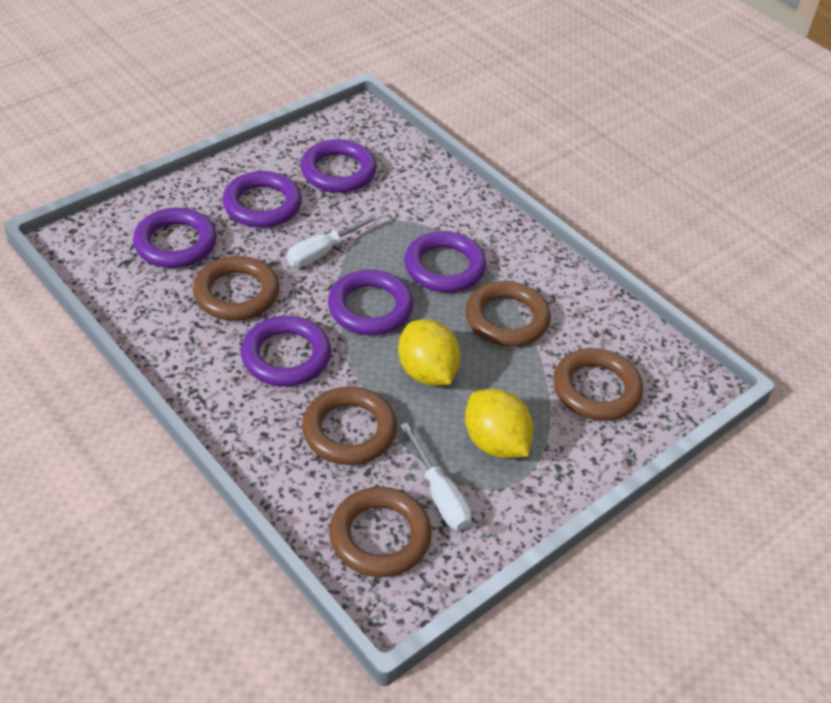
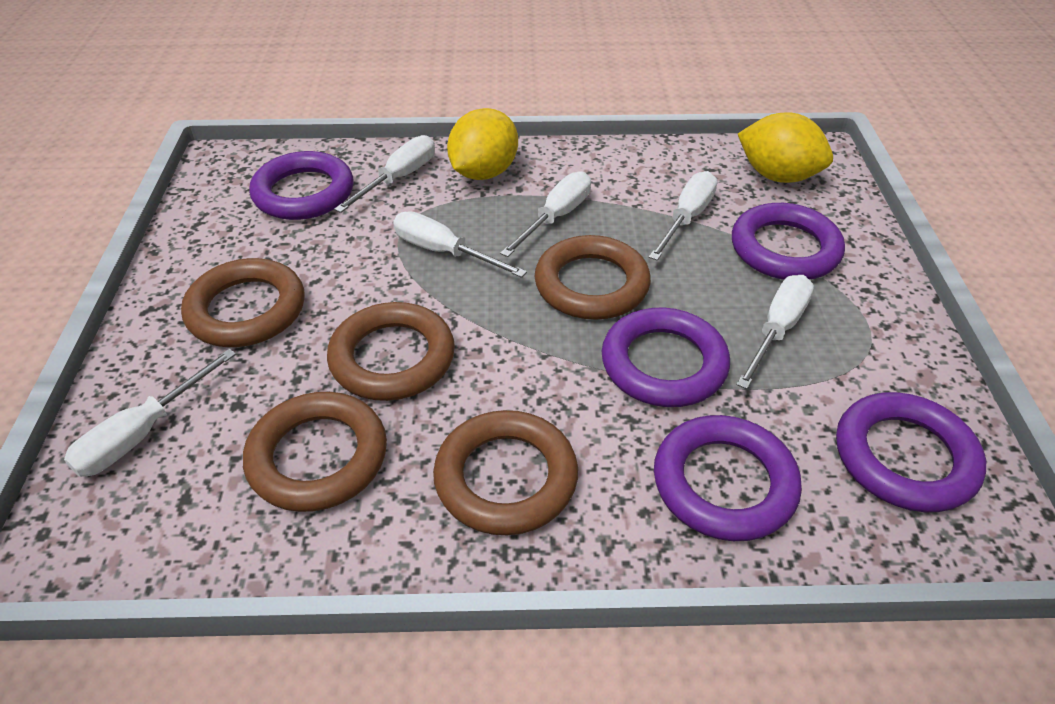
purple ring: 6 -> 5
white screwdriver: 2 -> 6

